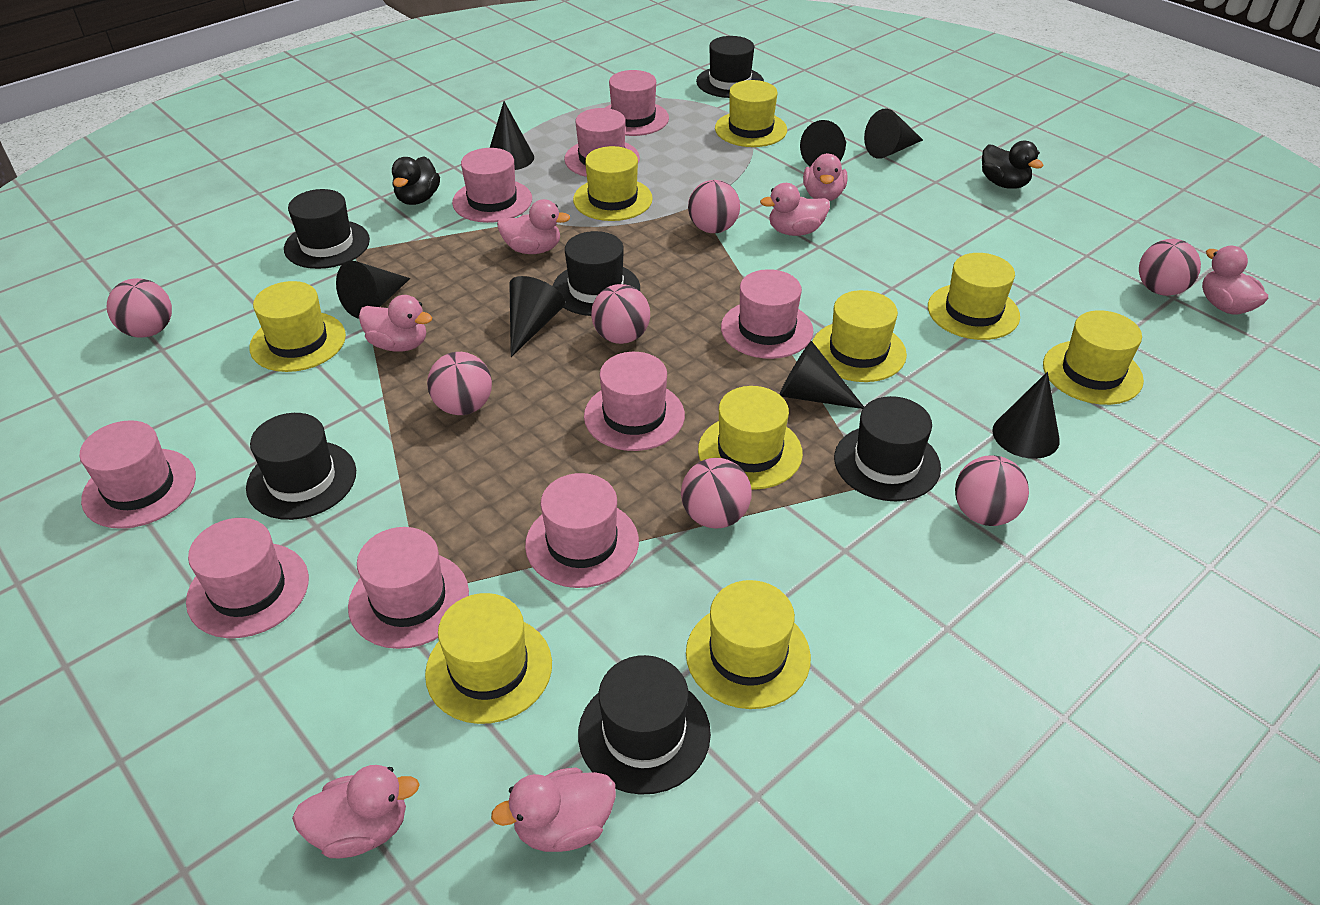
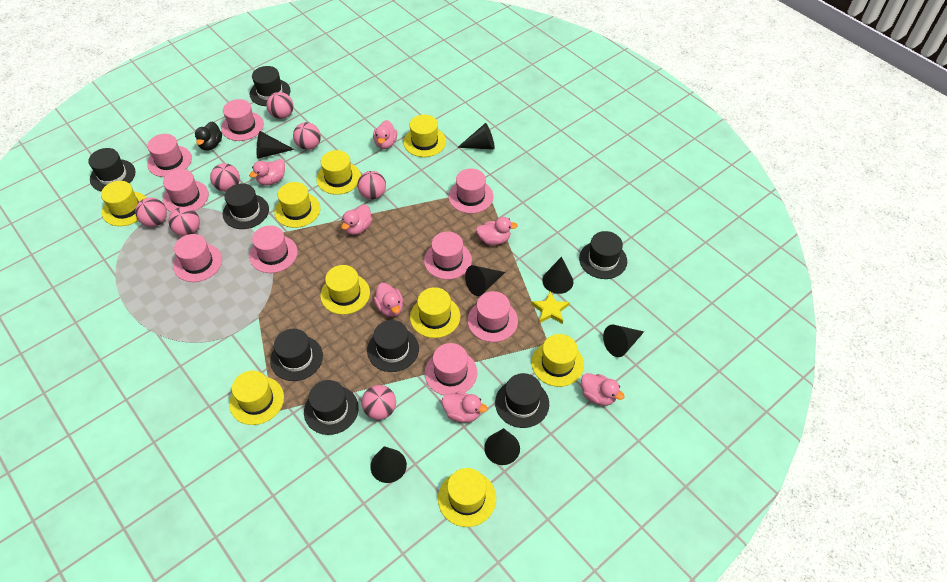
black duck: 2 -> 1
black hat: 6 -> 8
yellow star: 0 -> 1

